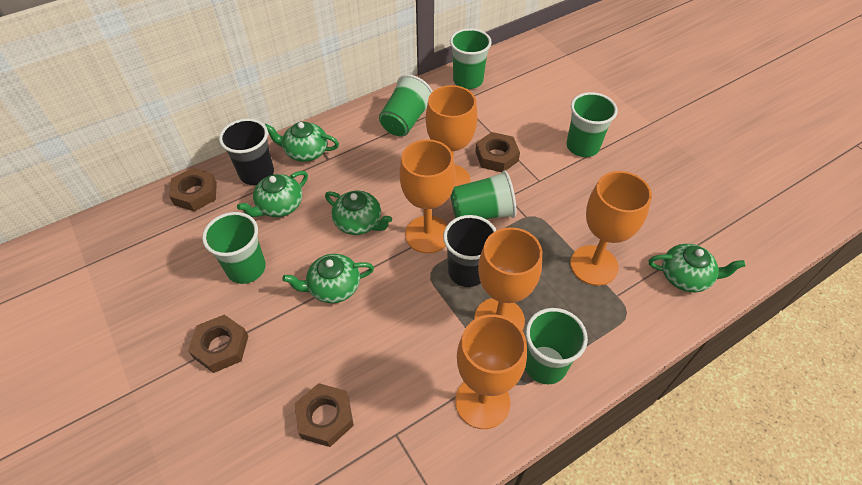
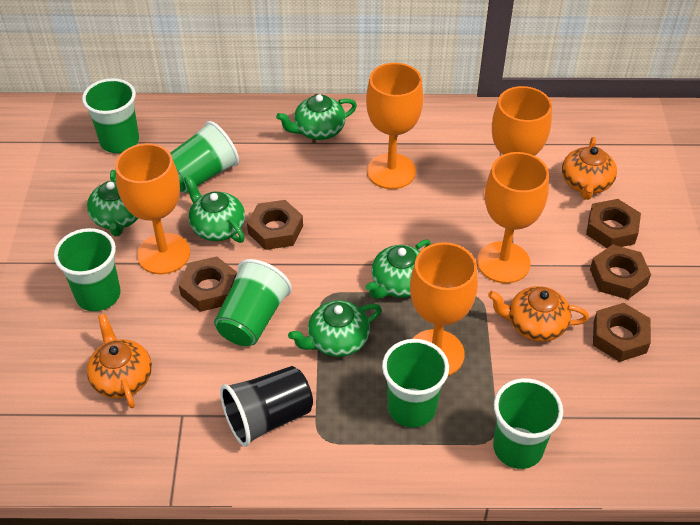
black cup: 2 -> 1
brown nut: 4 -> 5
orange teapot: 0 -> 3

